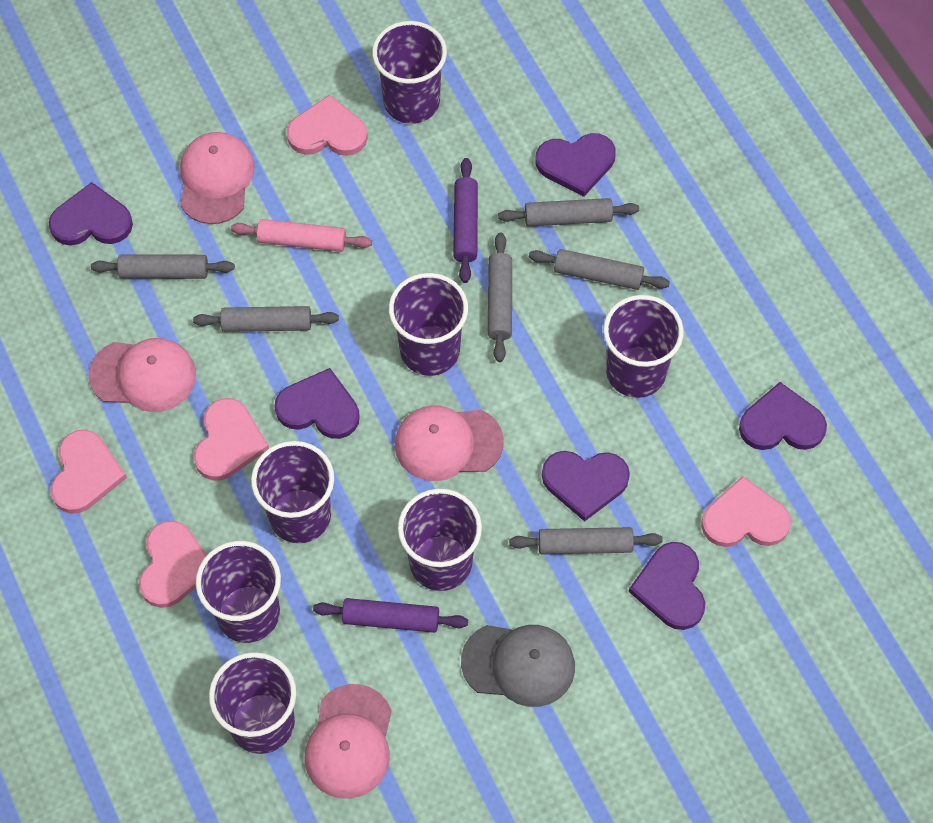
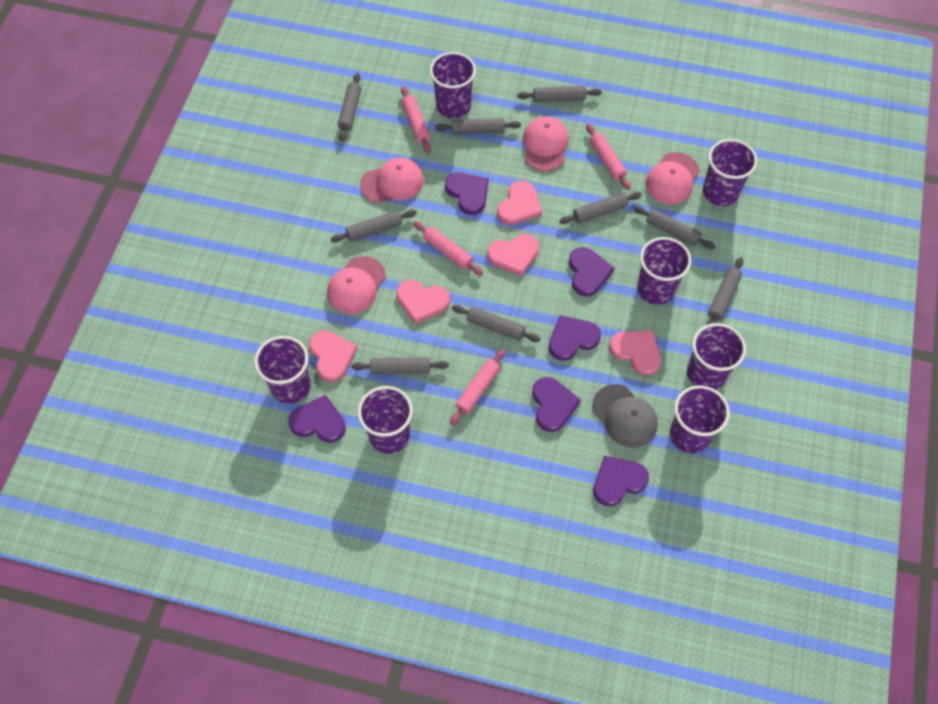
grey rolling pin: 6 -> 9
pink rolling pin: 1 -> 4
purple rolling pin: 2 -> 0

